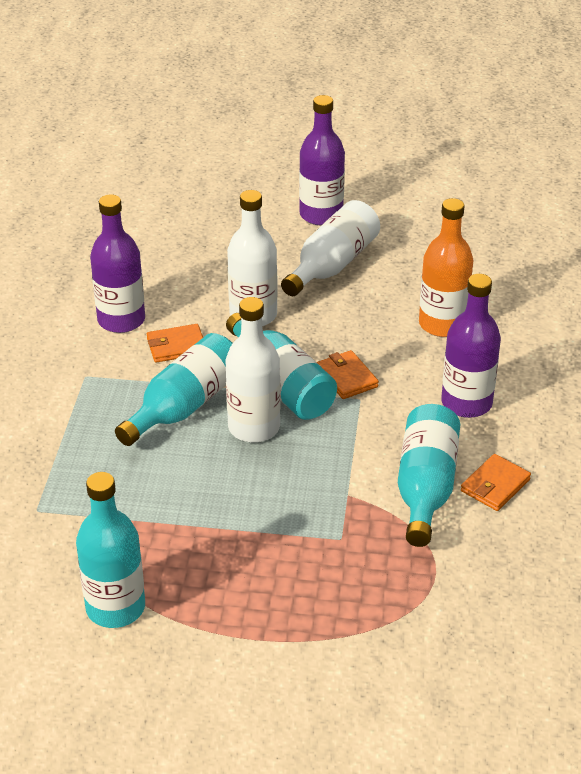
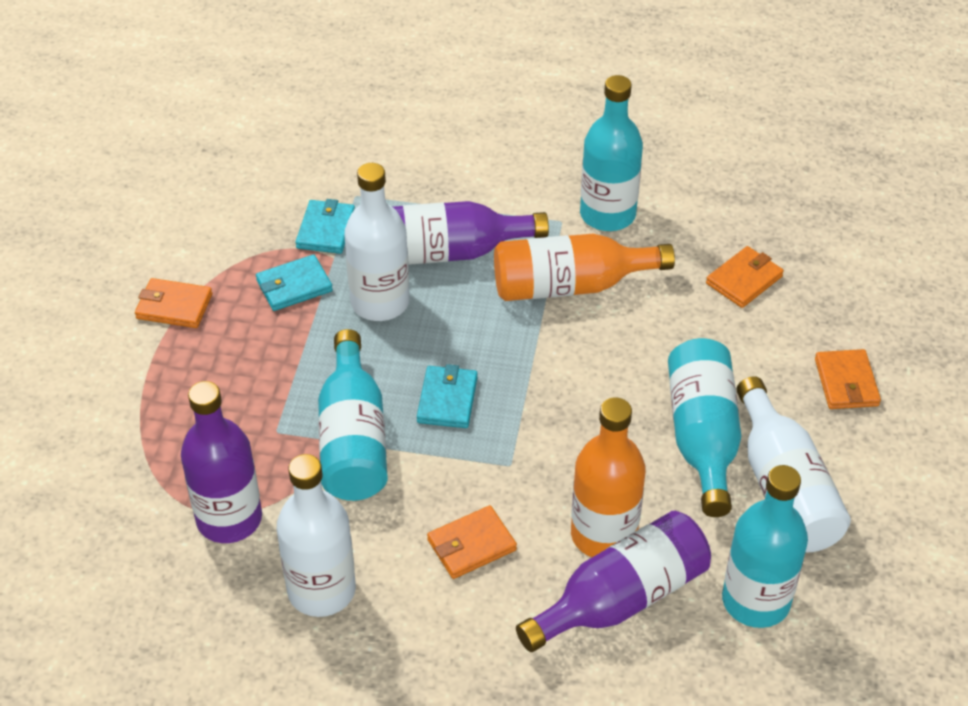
orange bottle: 1 -> 2
orange wallet: 3 -> 4
turquoise wallet: 0 -> 3

